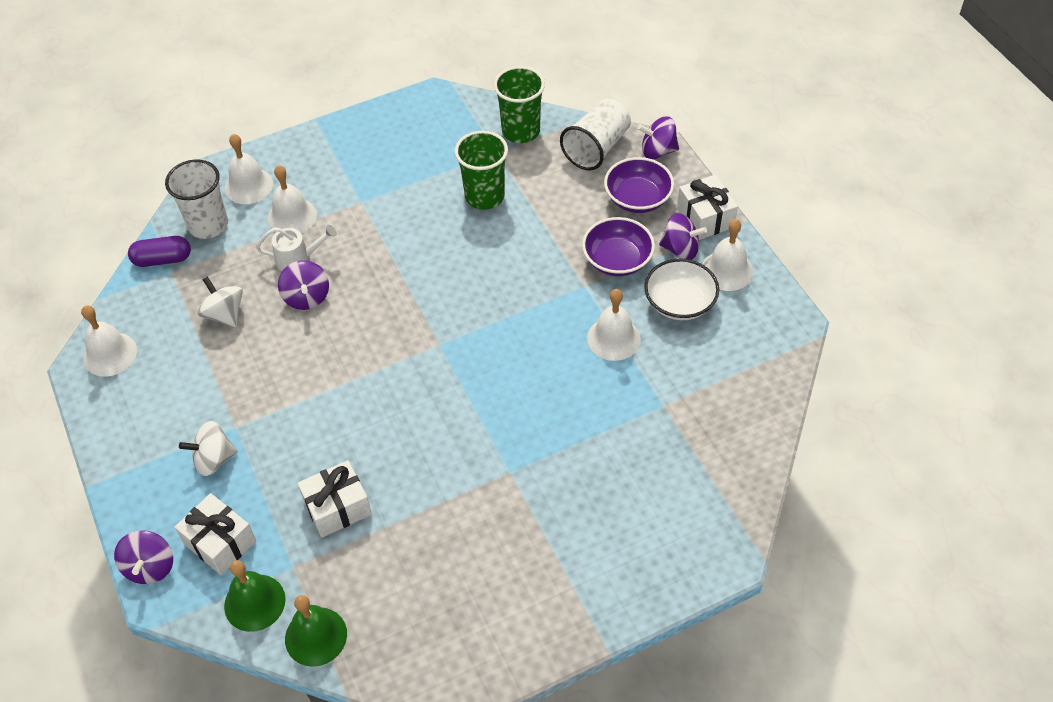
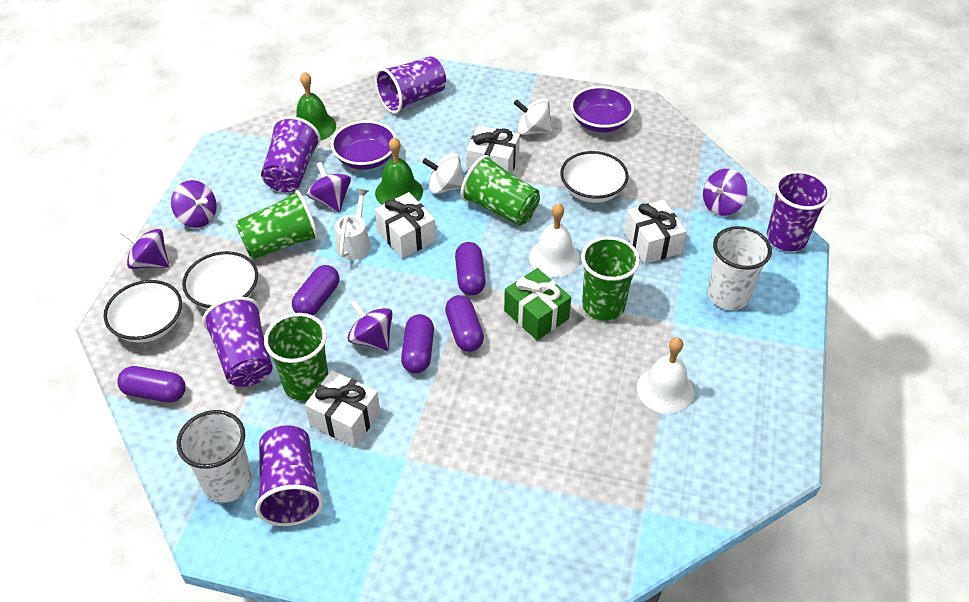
green cup: 2 -> 4
green gift: 0 -> 1
purple capsule: 1 -> 5
purple cup: 0 -> 5
purple spinning top: 4 -> 5
white bell: 5 -> 2
white bowl: 1 -> 3
white gift: 3 -> 4

